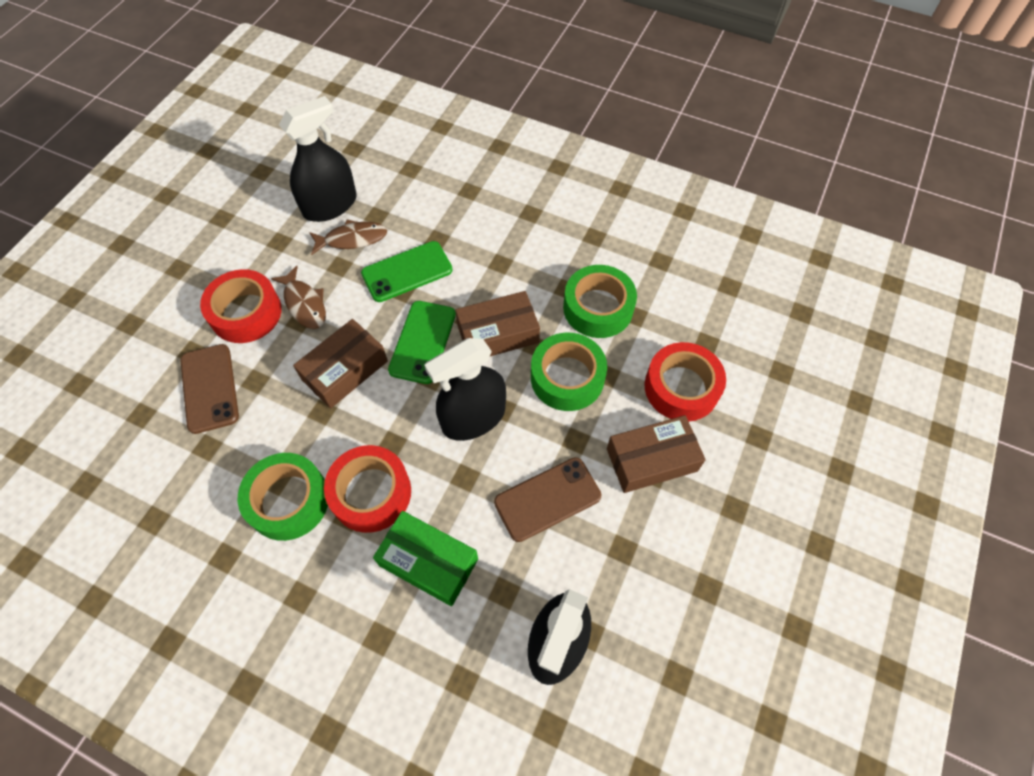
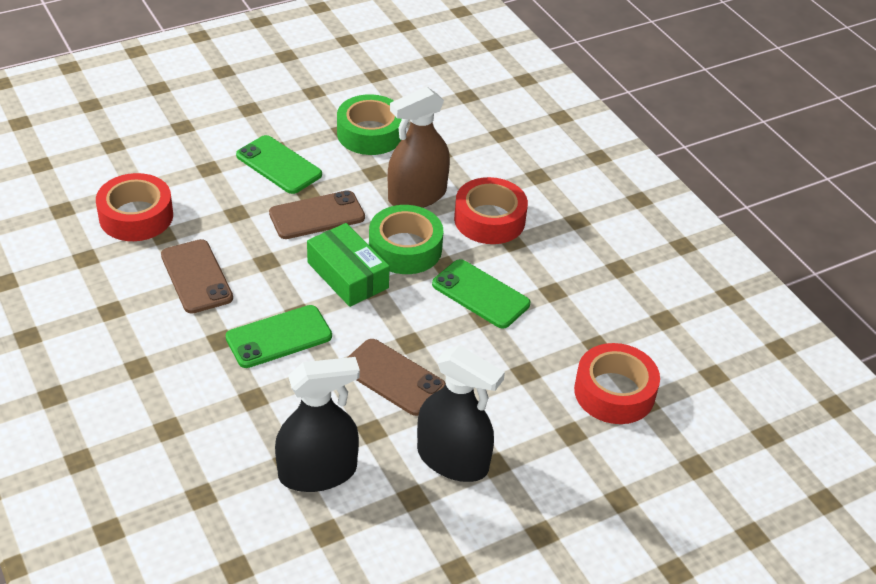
black spray bottle: 3 -> 2
brown box: 3 -> 0
brown fish: 2 -> 0
brown phone: 2 -> 3
brown spray bottle: 0 -> 1
green phone: 2 -> 3
green tape: 3 -> 2

